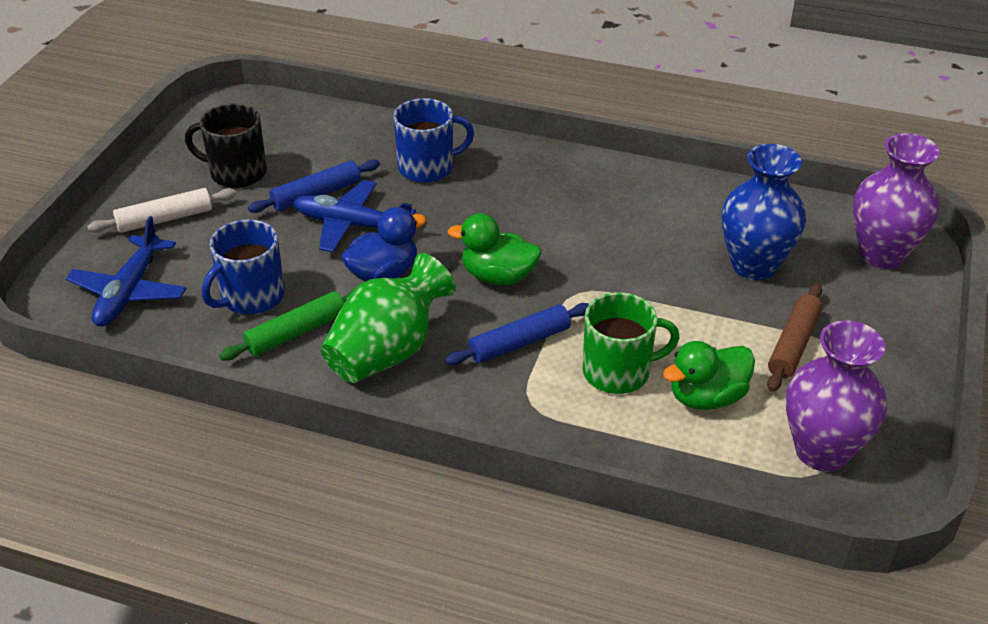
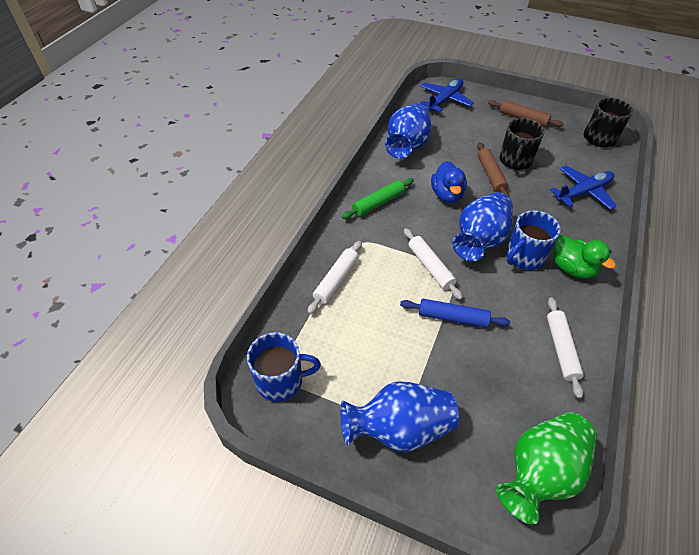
black mug: 1 -> 2
blue rolling pin: 2 -> 1
blue vase: 1 -> 3
brown rolling pin: 1 -> 2
green duck: 2 -> 1
green mug: 1 -> 0
purple vase: 2 -> 0
white rolling pin: 1 -> 3

